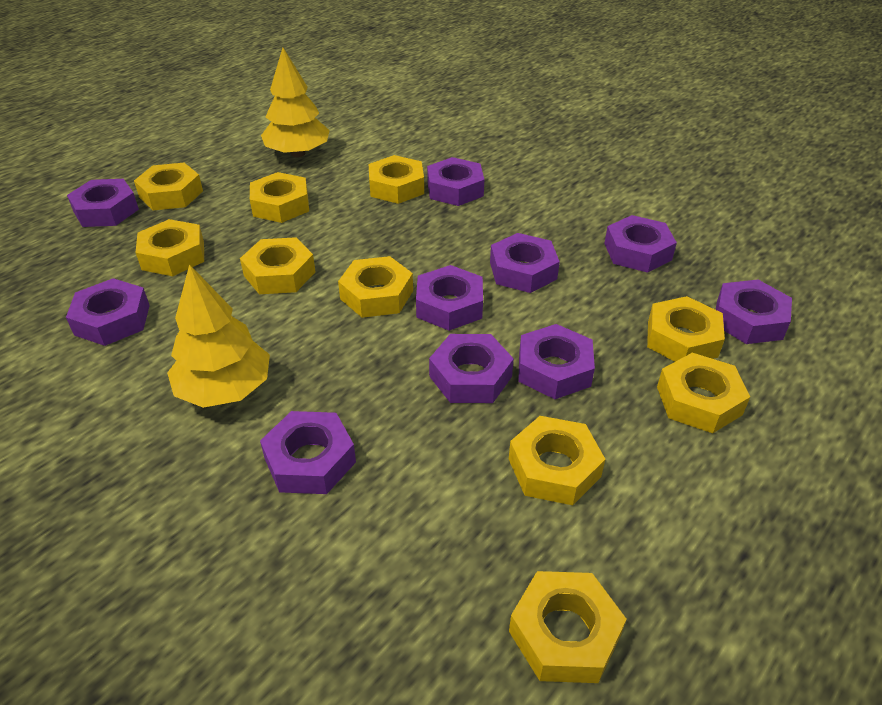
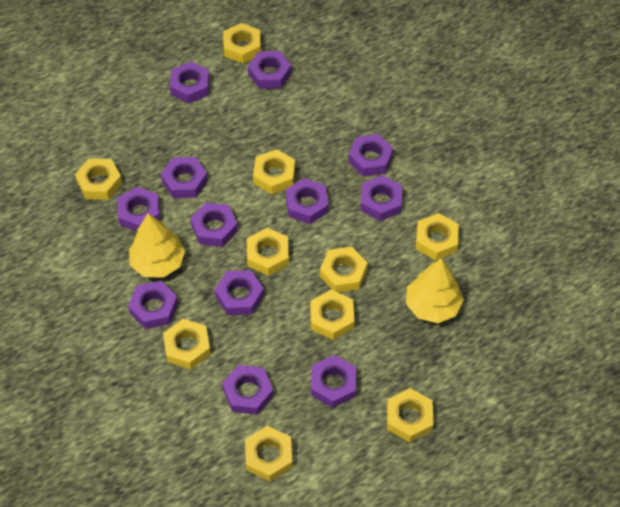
purple nut: 10 -> 12

